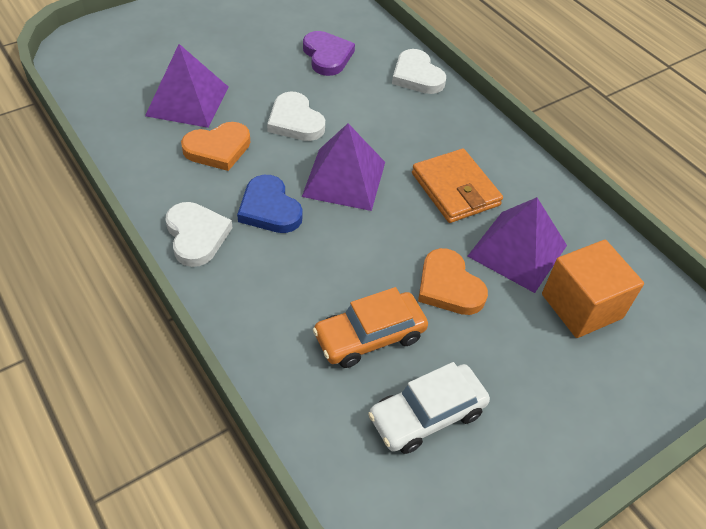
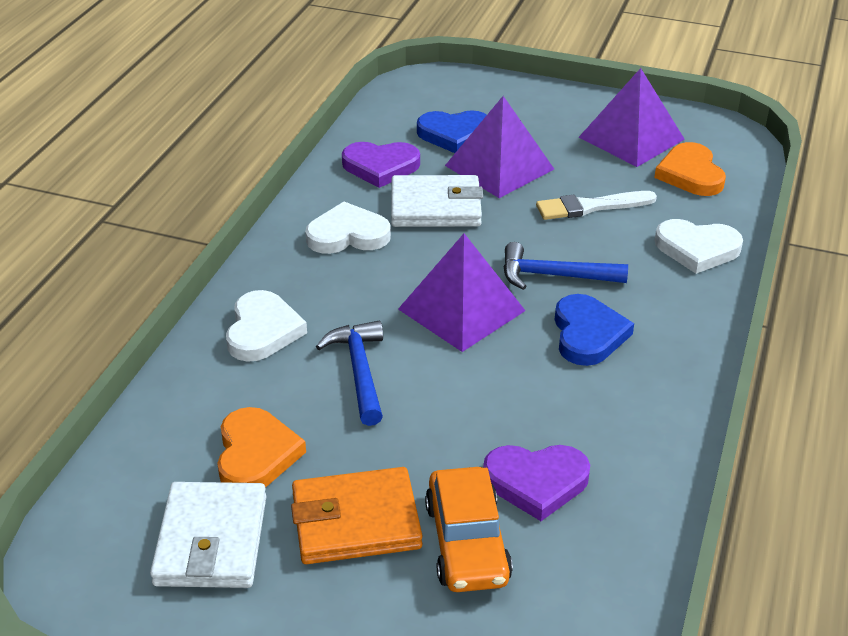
blue hammer: 0 -> 2
blue heart: 1 -> 2
orange cube: 1 -> 0
purple heart: 1 -> 2
white brush: 0 -> 1
white car: 1 -> 0
white wallet: 0 -> 2

